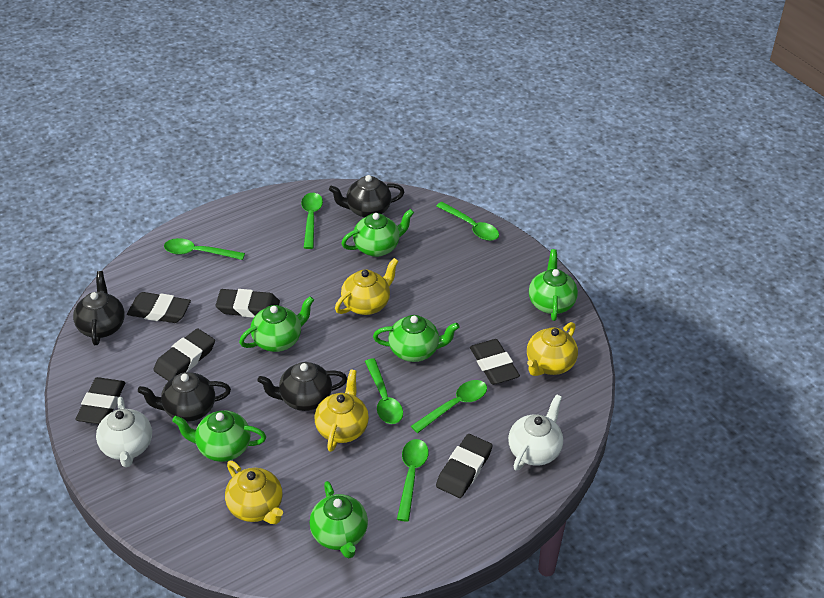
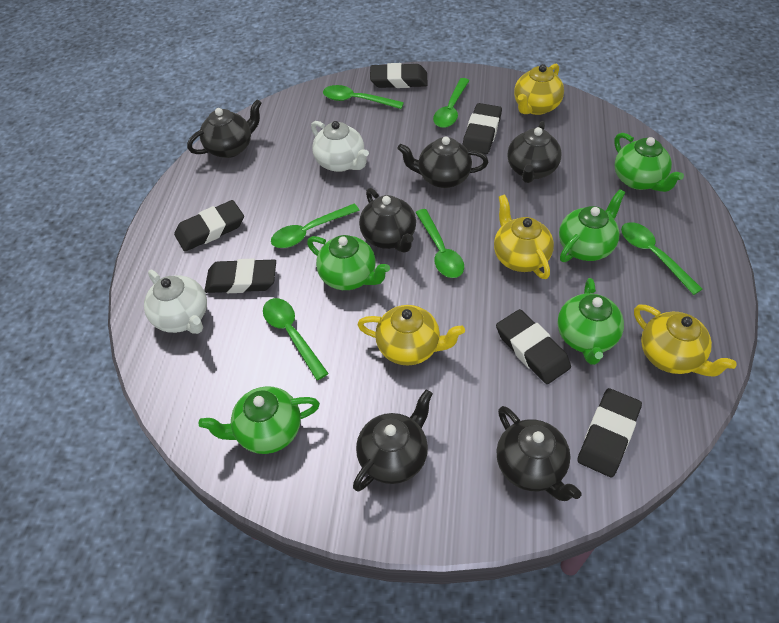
black teapot: 4 -> 6
green teapot: 6 -> 5

